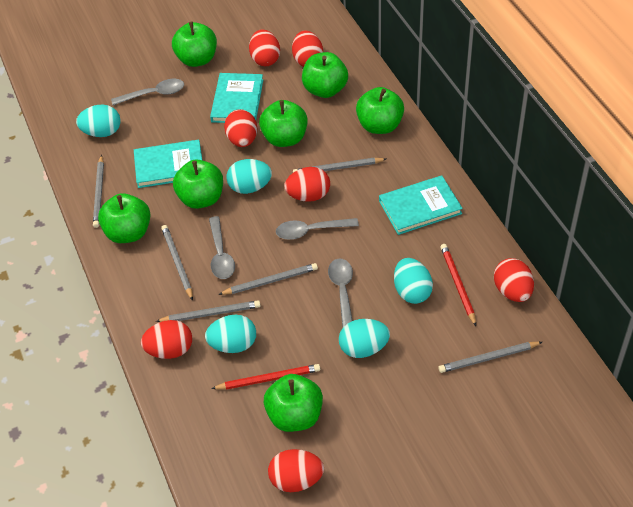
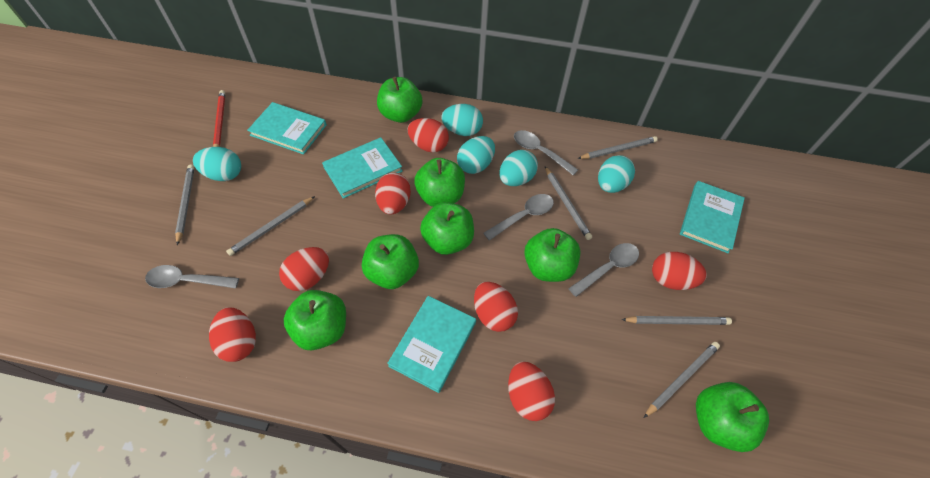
red pencil: 2 -> 1
turquoise book: 3 -> 4

